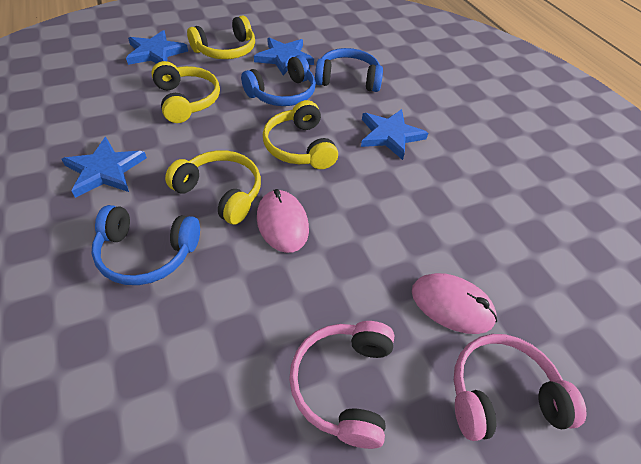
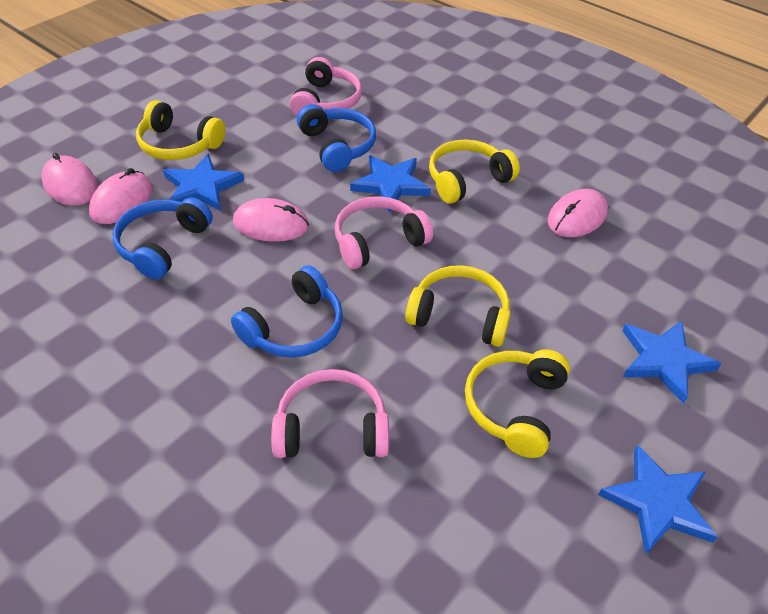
pink headphones: 2 -> 3
pink mouse: 2 -> 4

